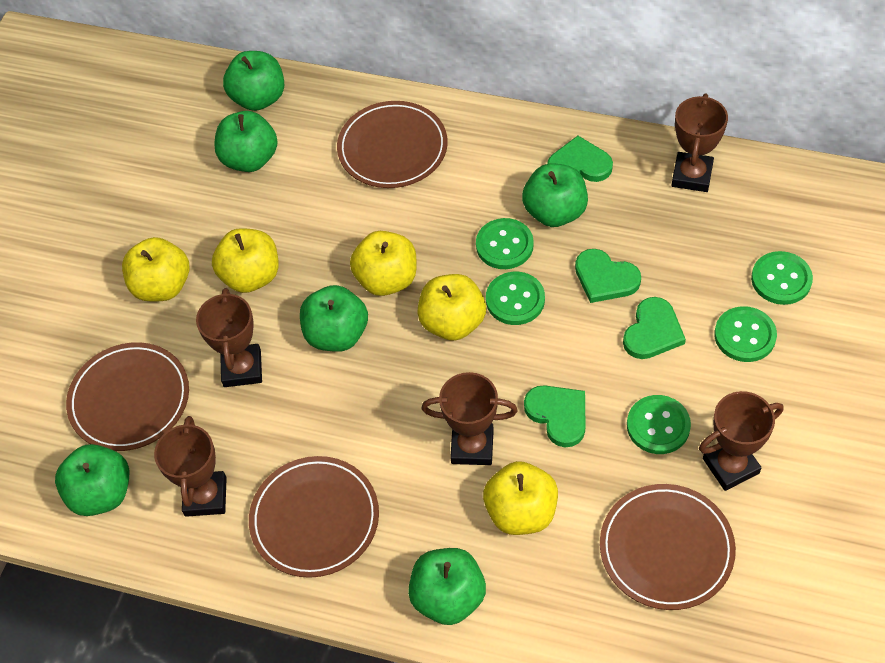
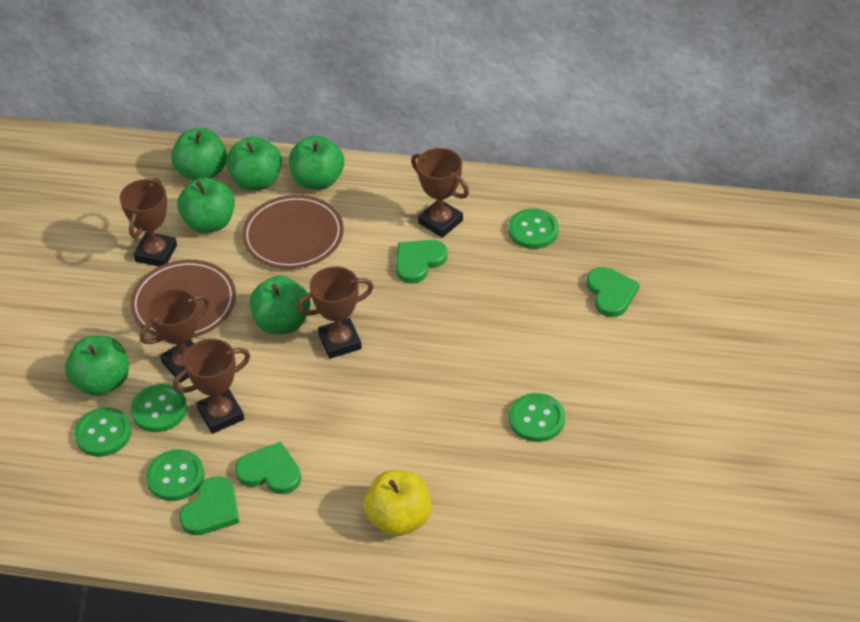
brown plate: 4 -> 2
yellow apple: 5 -> 1

